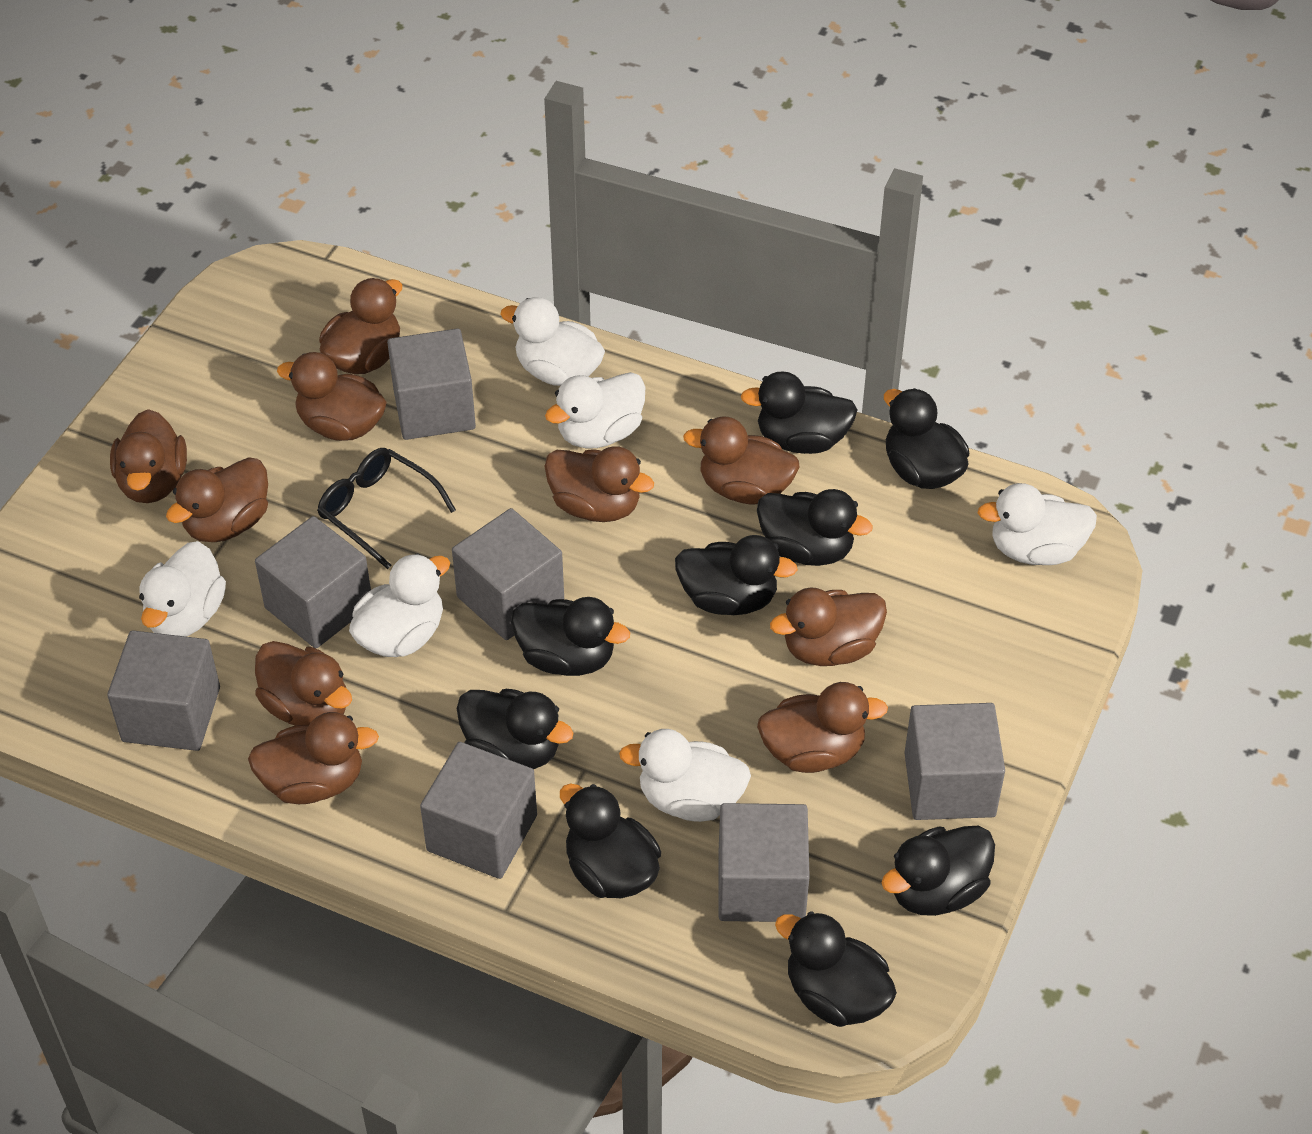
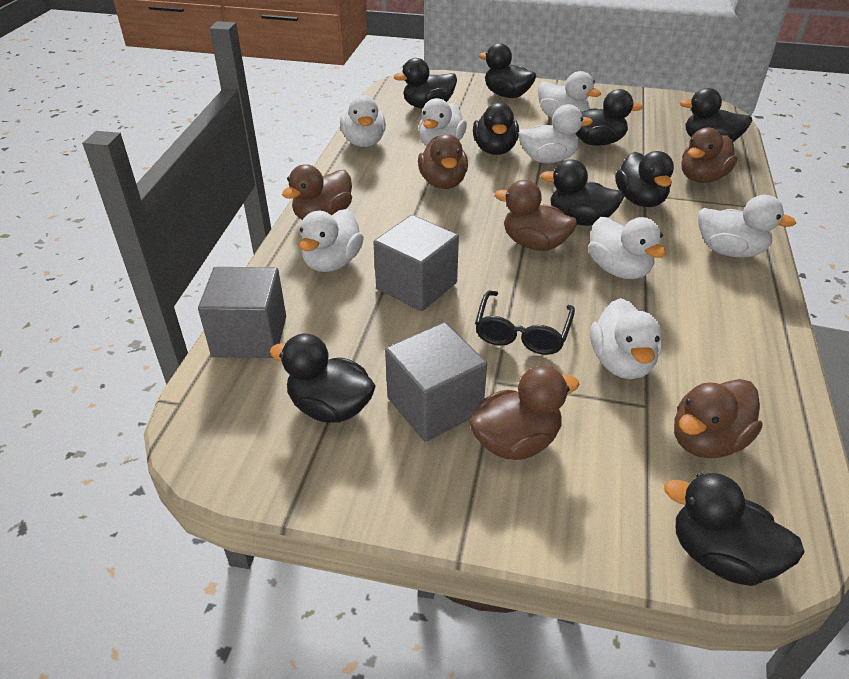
brown duck: 10 -> 6
grey cube: 7 -> 3
white duck: 6 -> 8

